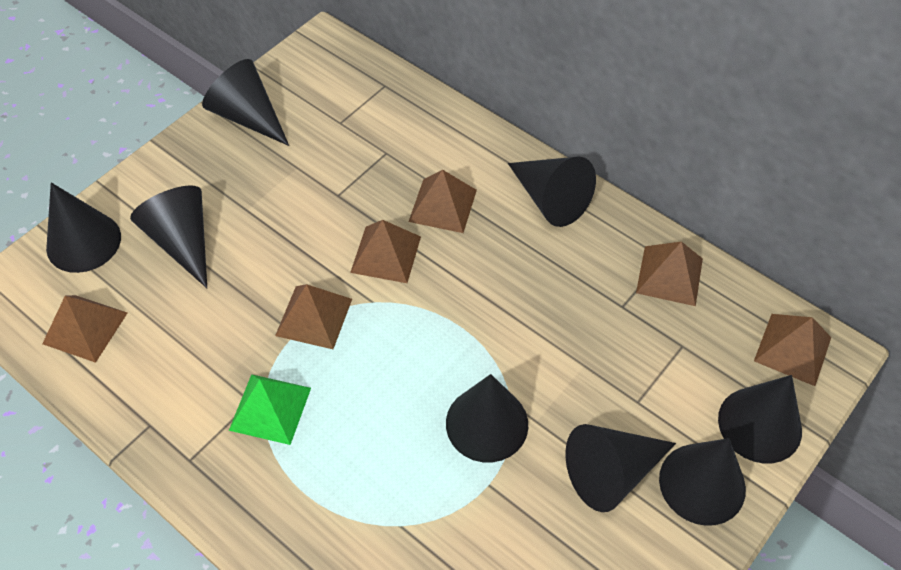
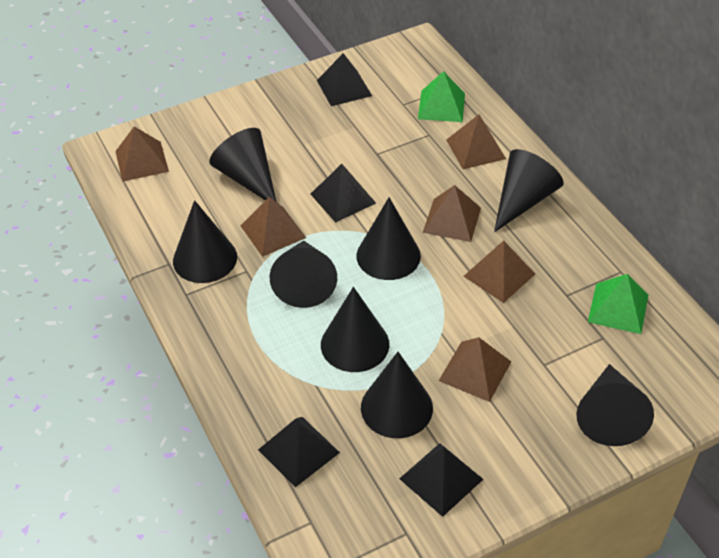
black pyramid: 0 -> 4
green pyramid: 1 -> 2

